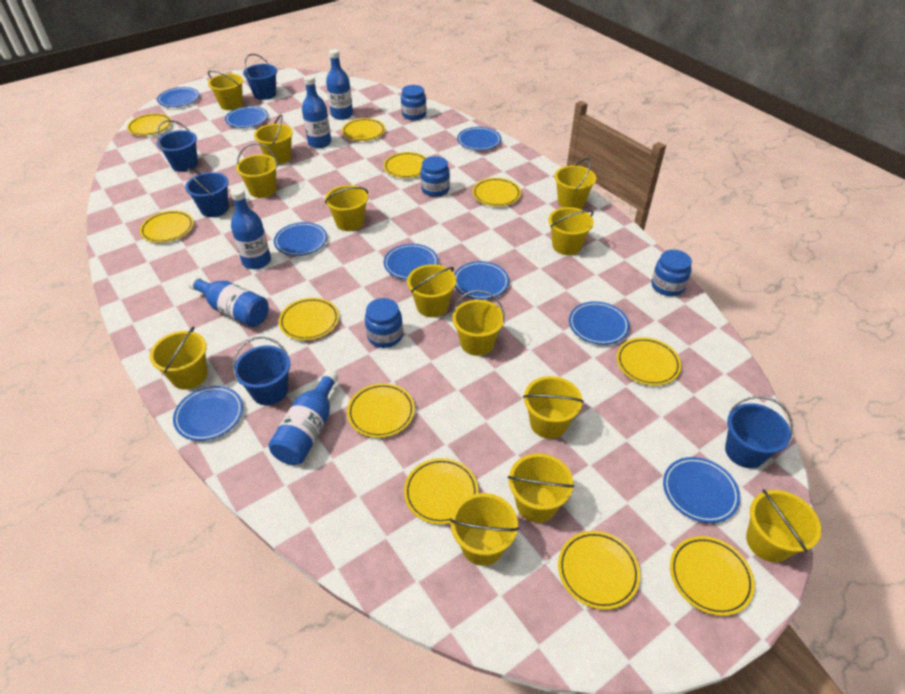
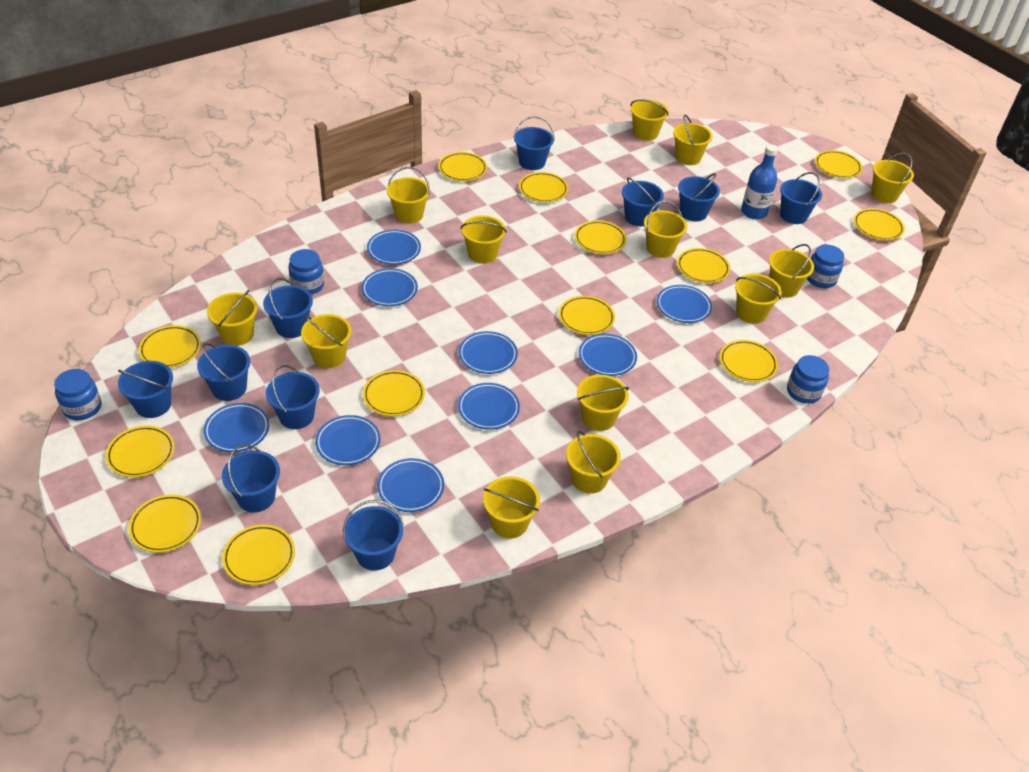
blue bottle: 5 -> 1
blue bucket: 5 -> 10
yellow plate: 11 -> 13

